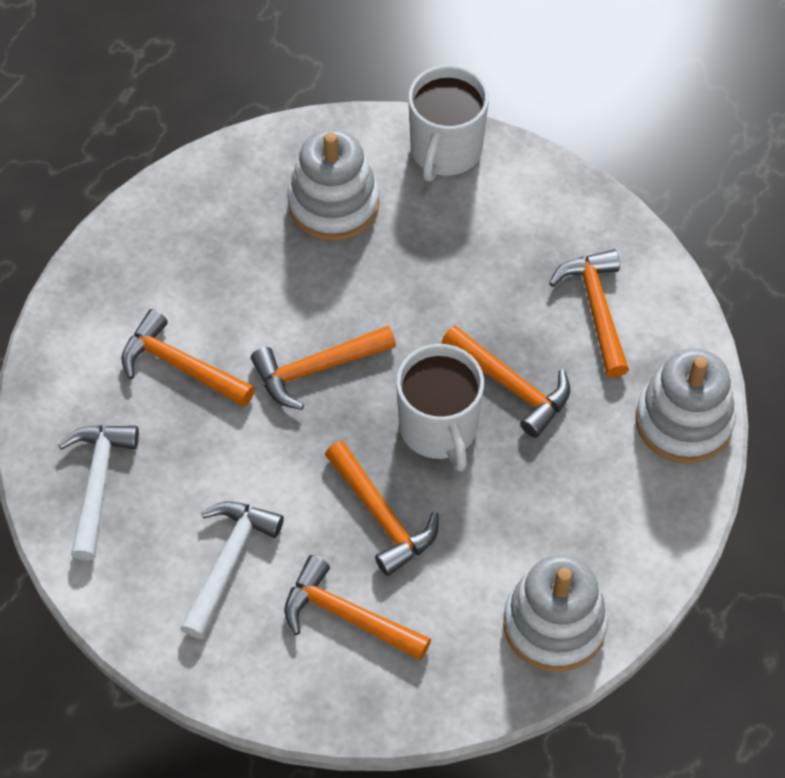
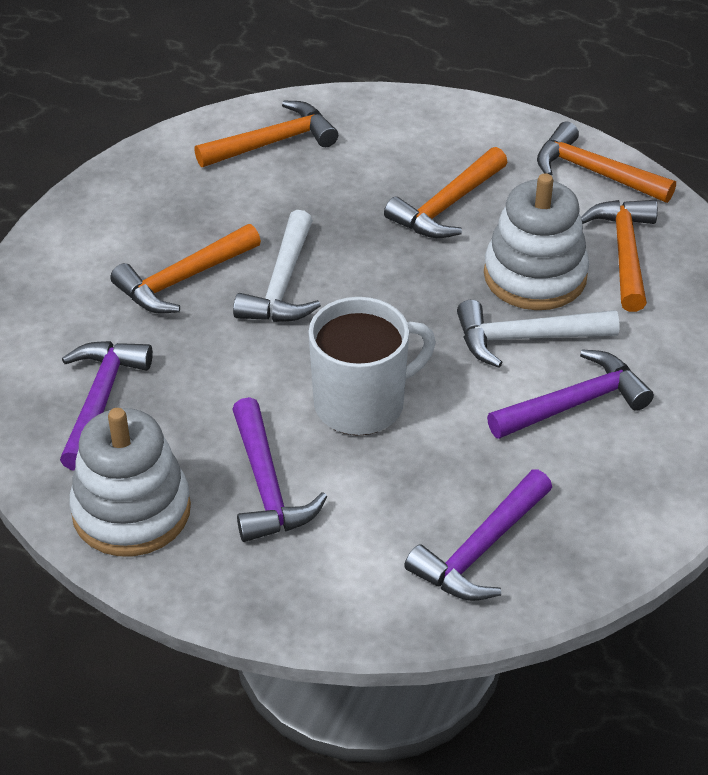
orange hammer: 6 -> 5
purple hammer: 0 -> 4
white mug: 2 -> 1
white stacking toy: 3 -> 2

